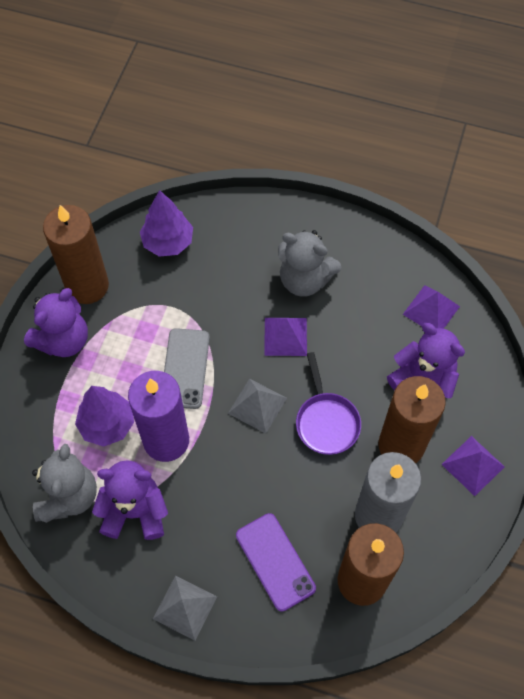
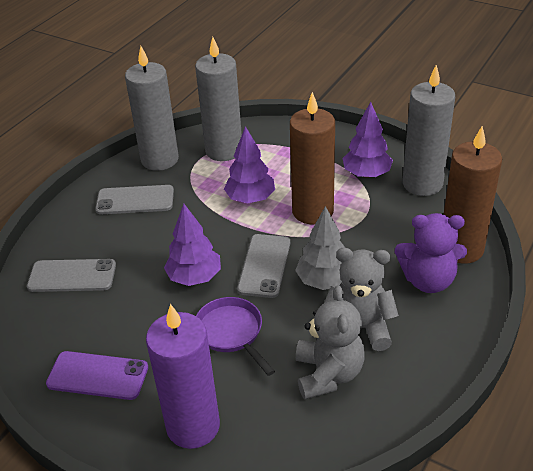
brown candle: 3 -> 2
grey candle: 1 -> 3
grey phone: 1 -> 3
grey pyramid: 2 -> 0
grey tree: 0 -> 1
purple pyramid: 3 -> 0
purple teddy bear: 3 -> 1
purple tree: 2 -> 3

